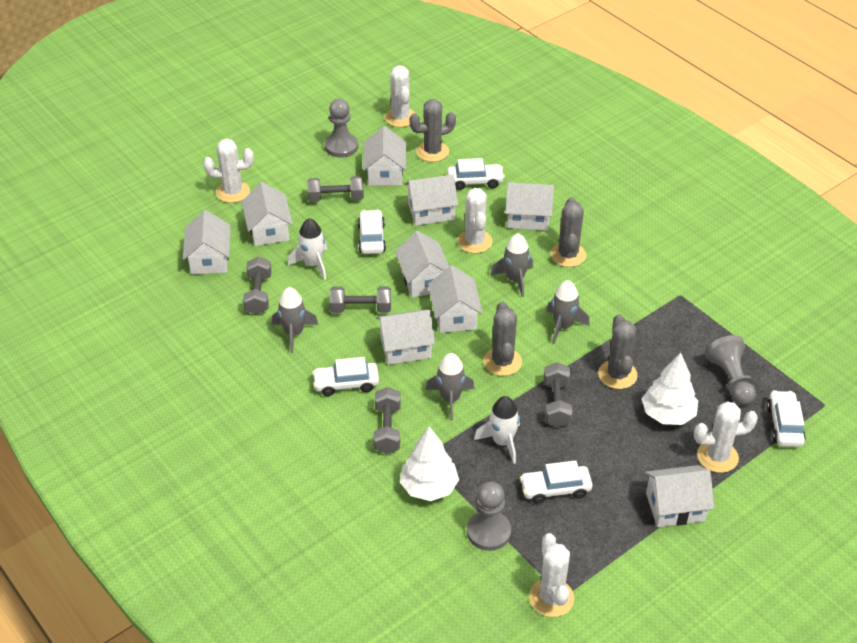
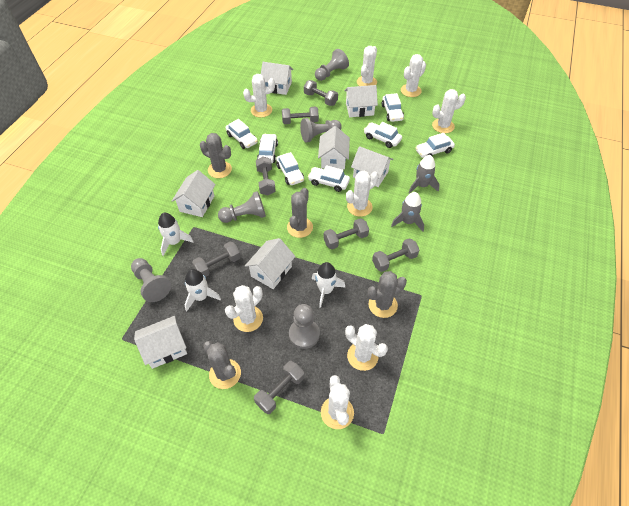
grey dumbbell: 5 -> 7
grey pawn: 3 -> 5
grey rocket: 4 -> 2
white cactus: 5 -> 8
white car: 5 -> 7
white house: 9 -> 7
white rocket: 2 -> 3
white tree: 2 -> 0

